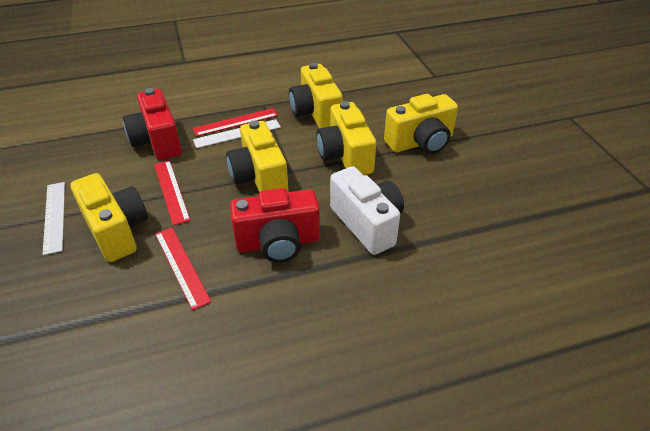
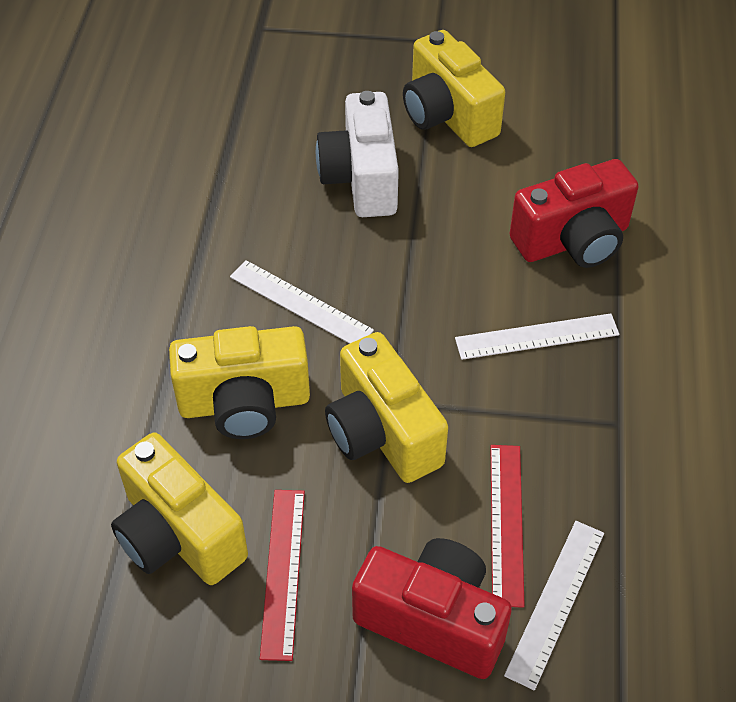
red ruler: 3 -> 2
white ruler: 2 -> 3
yellow camera: 5 -> 4

